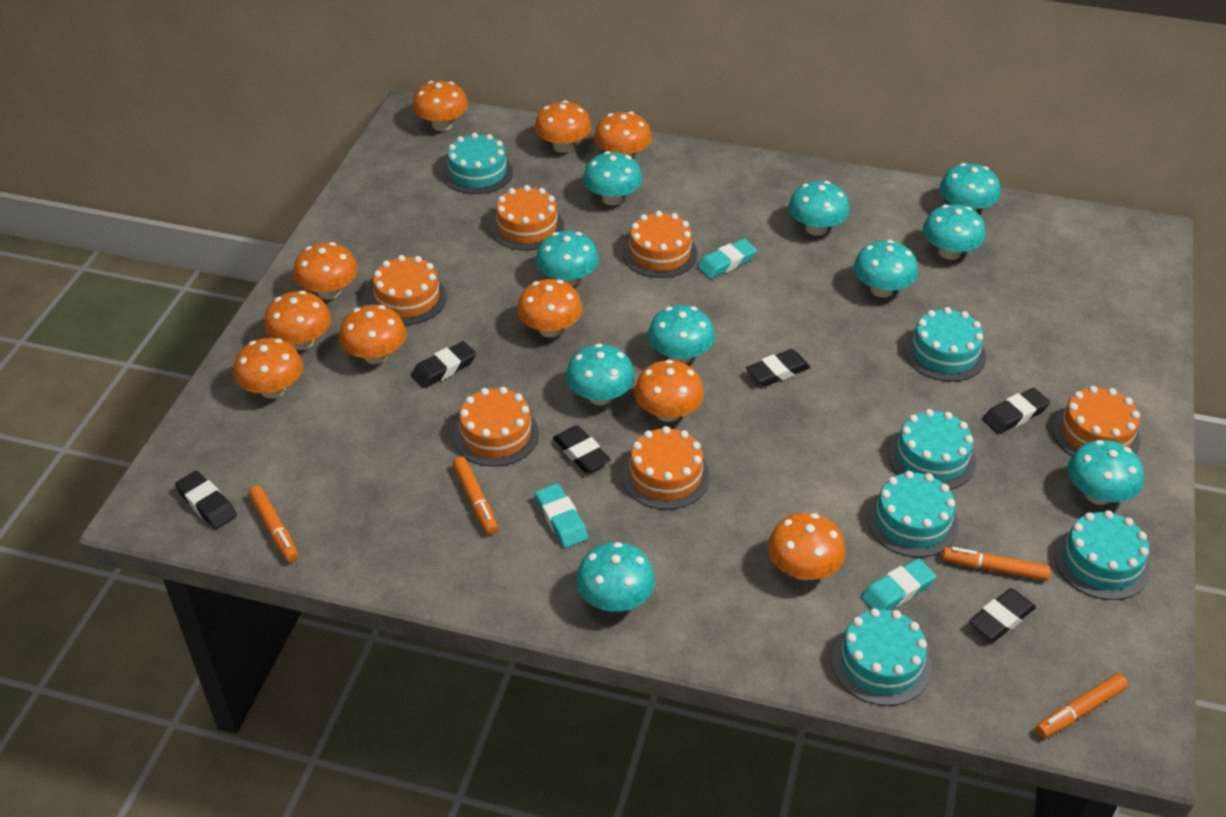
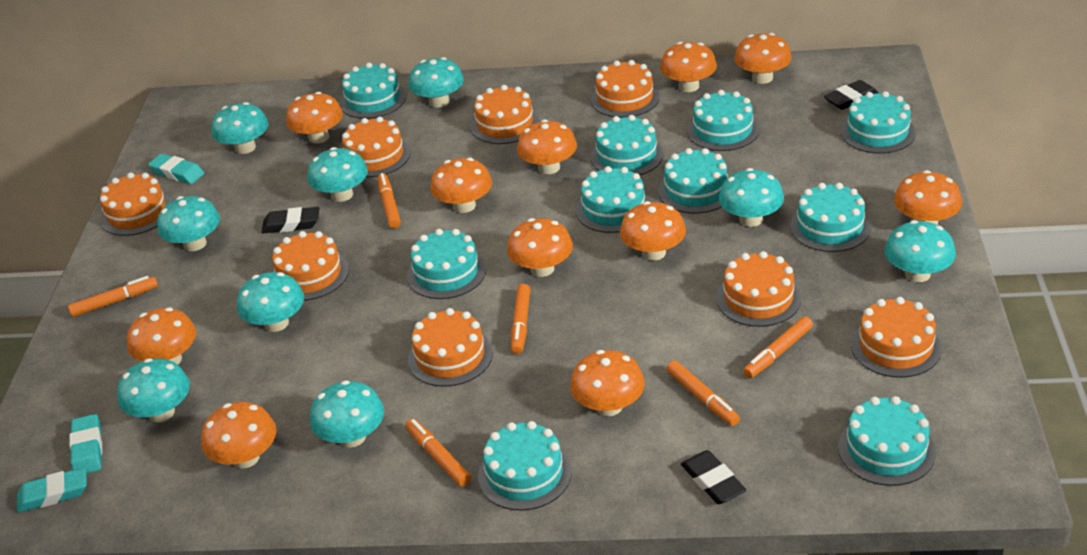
black eraser: 6 -> 3
orange cake: 6 -> 8
orange marker: 4 -> 6
orange mushroom: 10 -> 11
turquoise cake: 6 -> 10
turquoise mushroom: 10 -> 9

